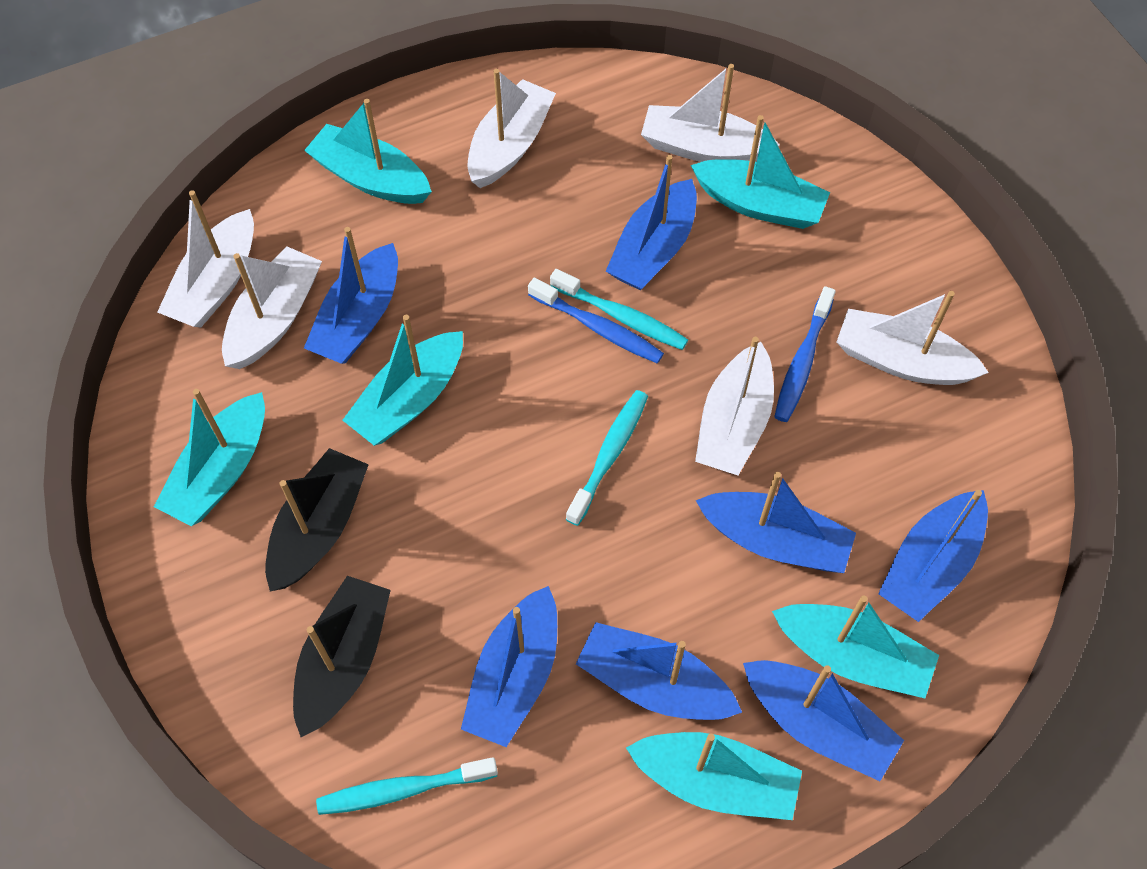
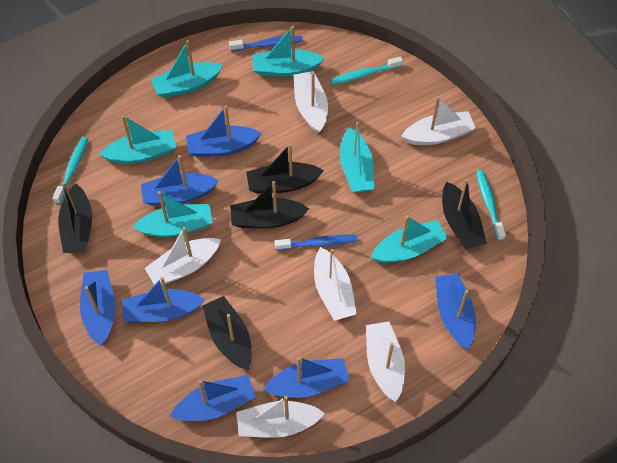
black boat: 2 -> 5

